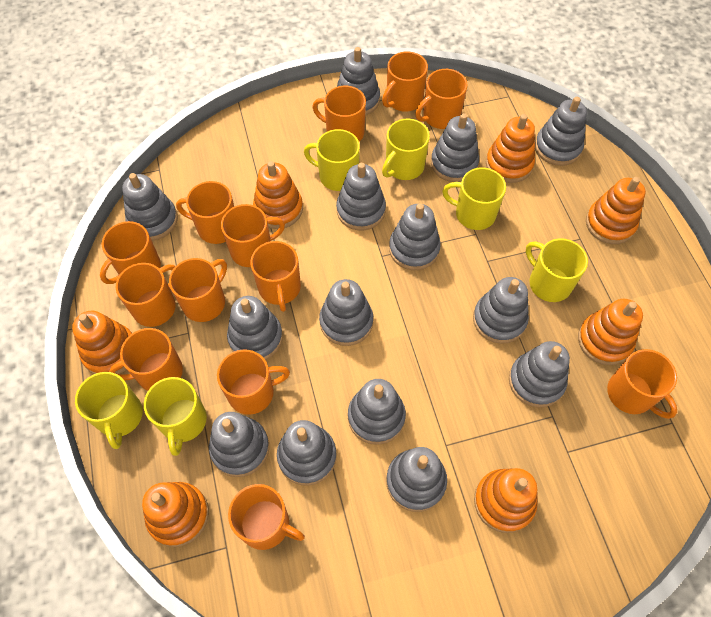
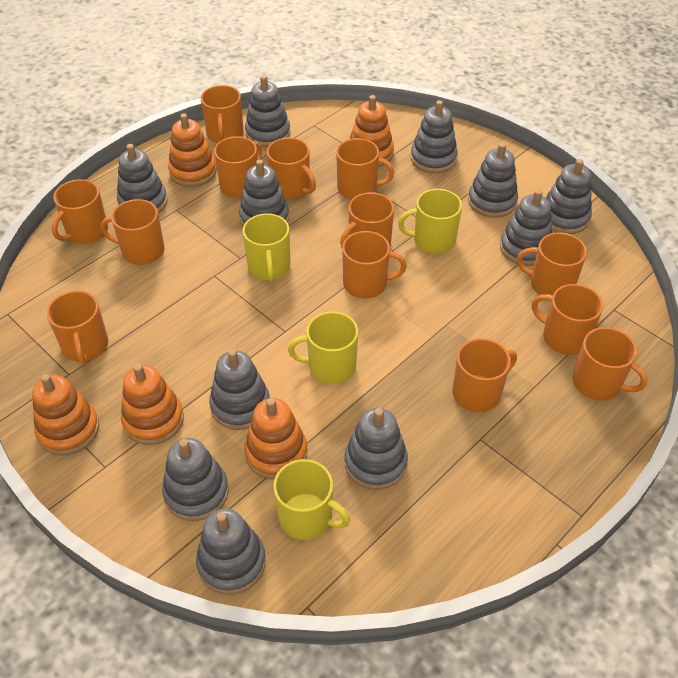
grey stacking toy: 14 -> 11
orange stacking toy: 7 -> 5
yellow mug: 6 -> 4

